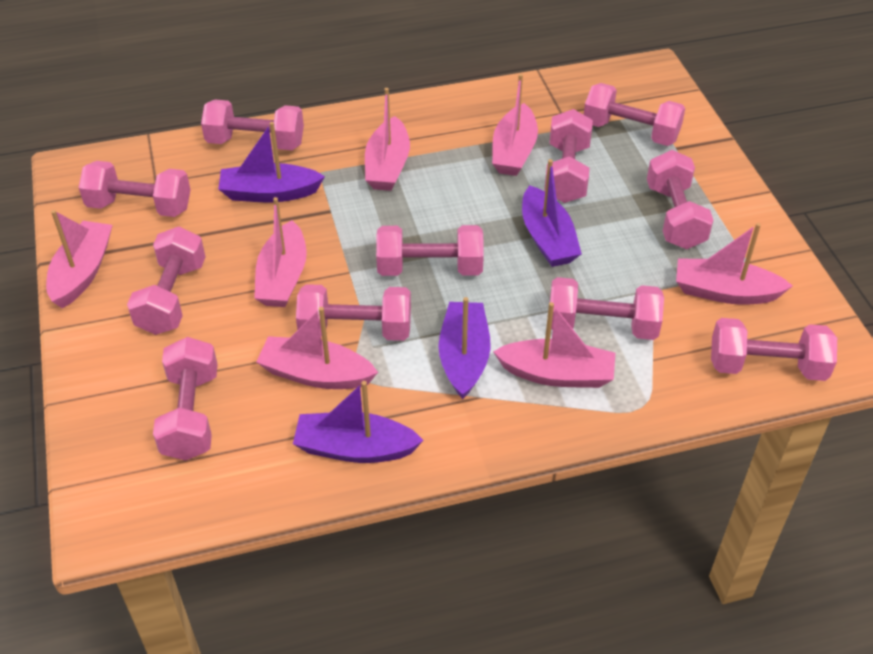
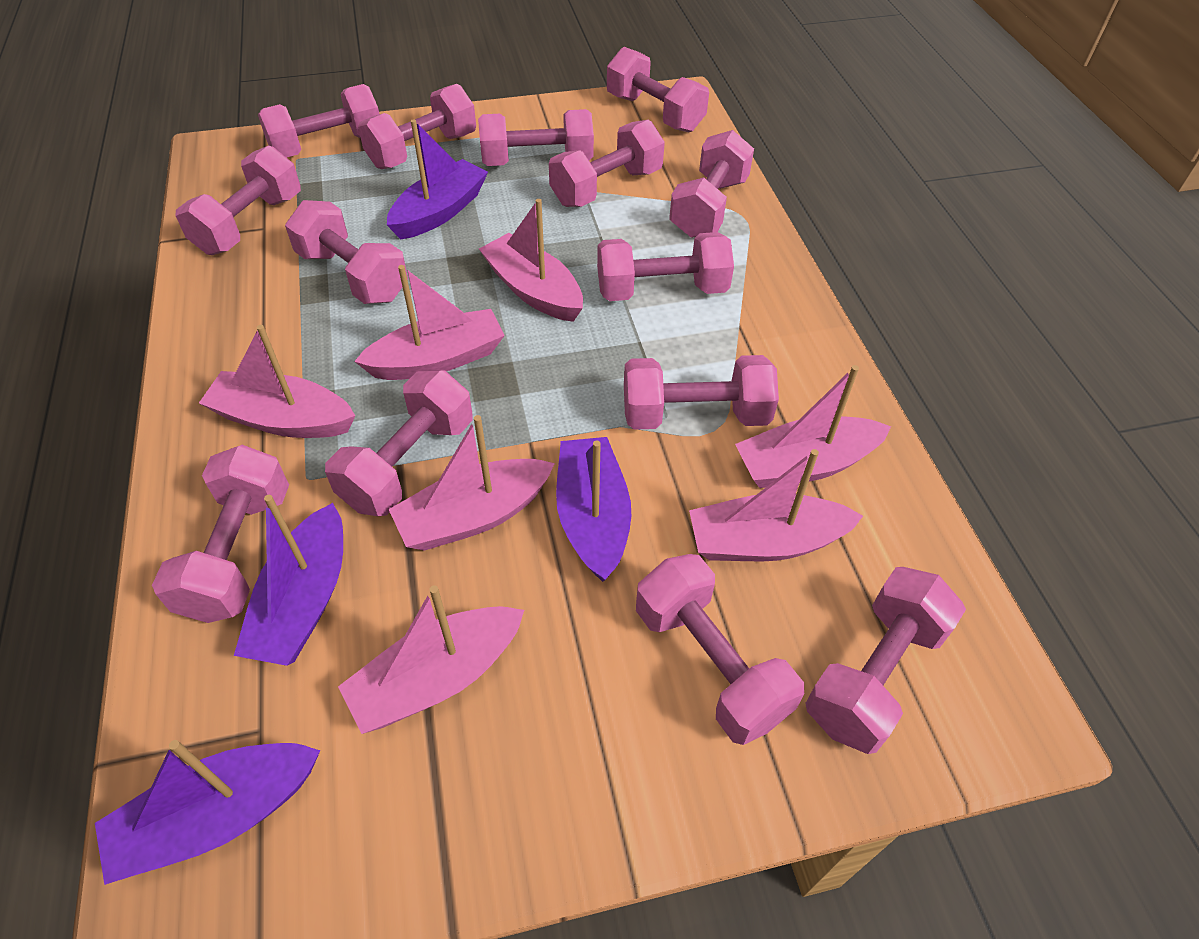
pink dumbbell: 11 -> 14

